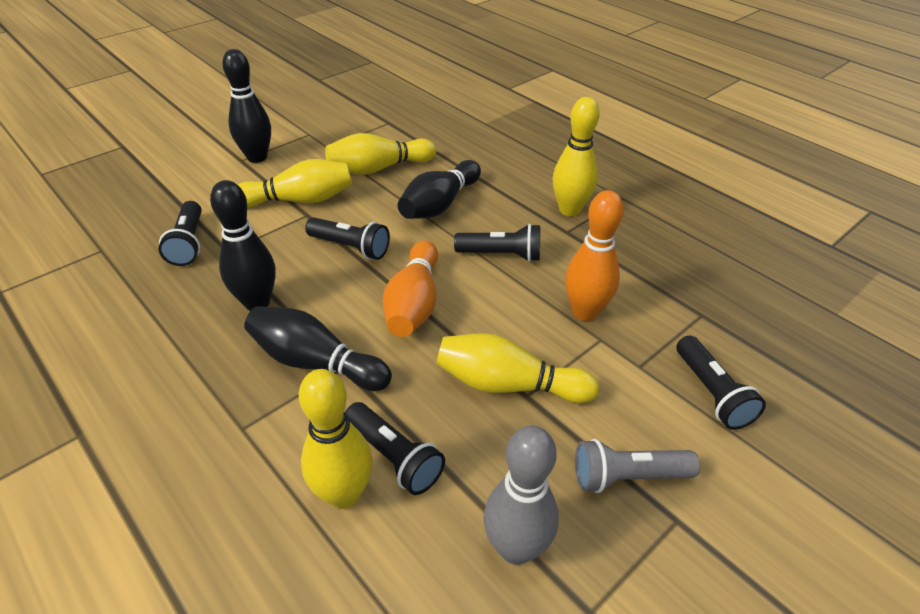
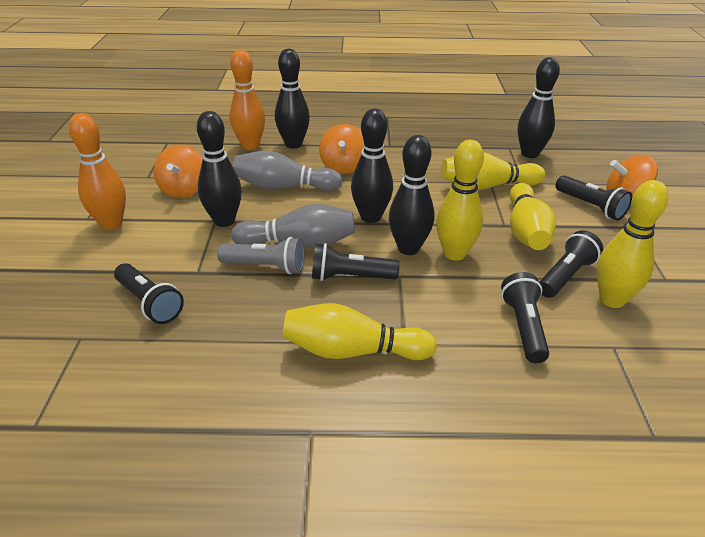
black bowling pin: 4 -> 5
grey bowling pin: 1 -> 2
orange spinning top: 0 -> 3

